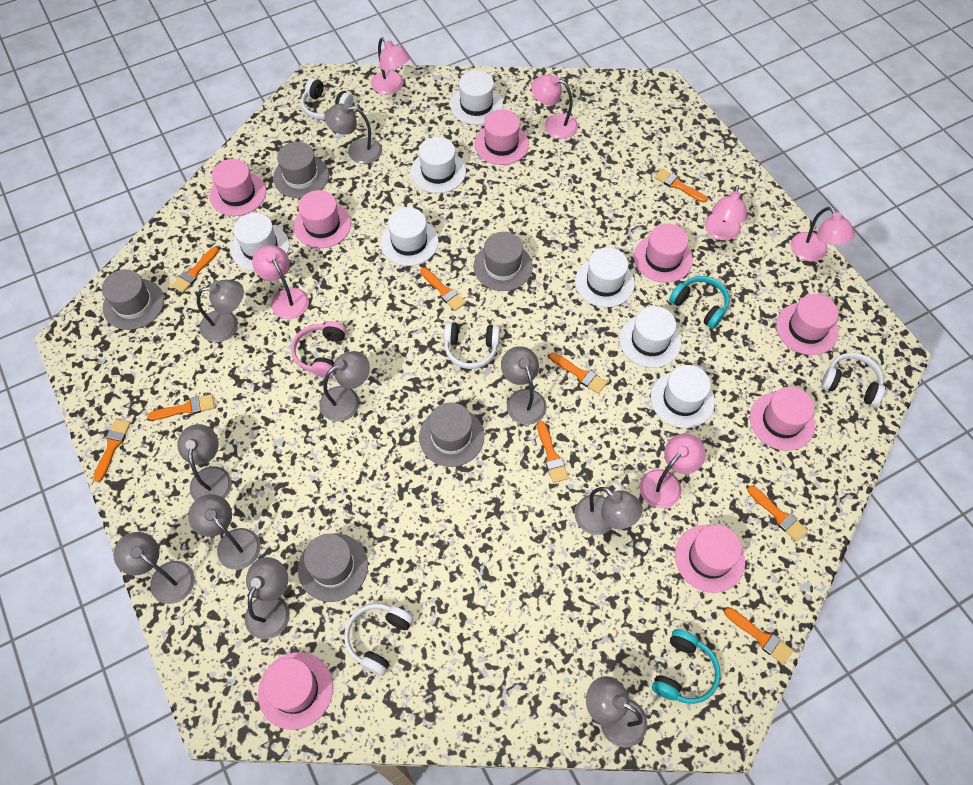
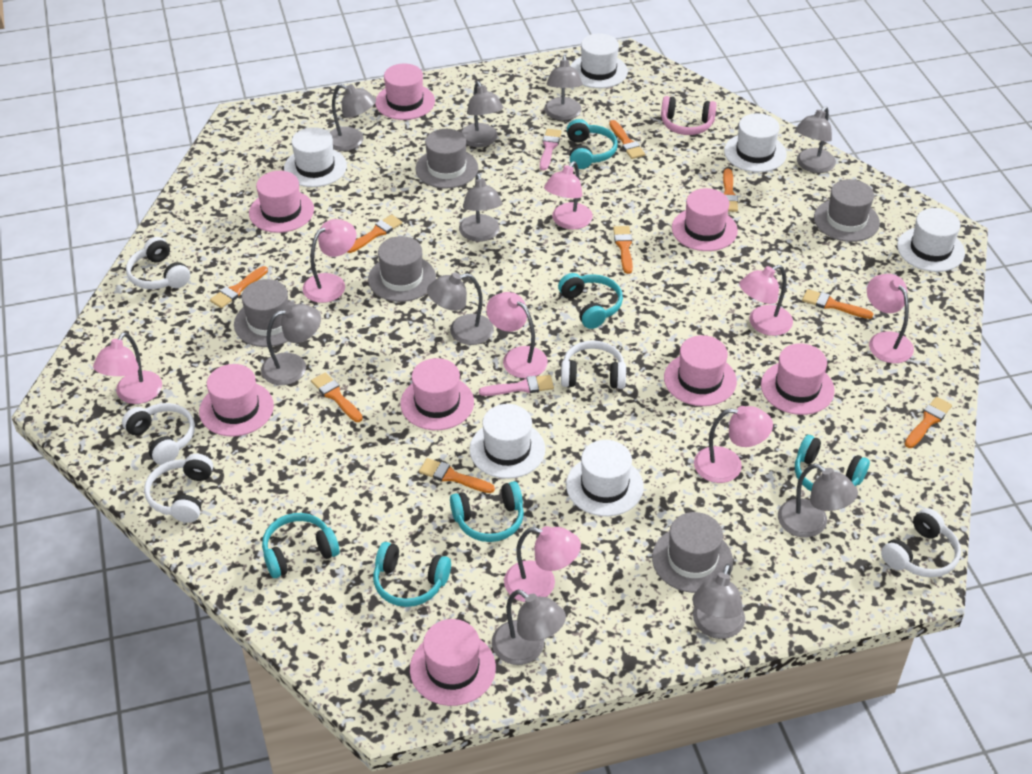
pink brush: 0 -> 2
pink lamp: 6 -> 8
turquoise headphones: 2 -> 6
white hat: 7 -> 6
white headphones: 4 -> 5

